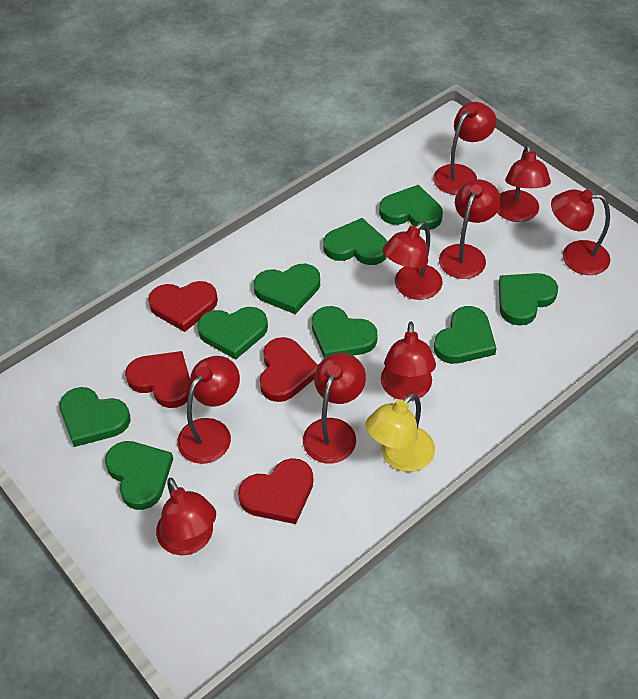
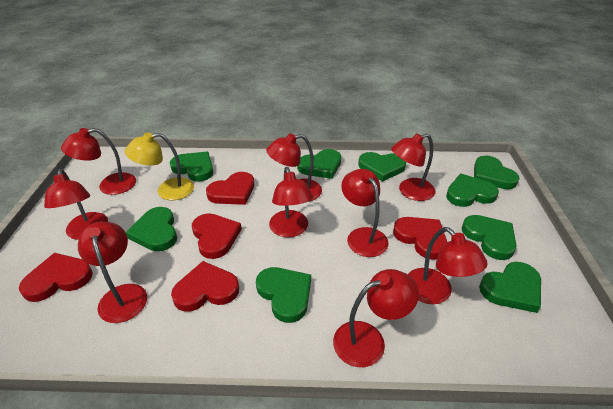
red heart: 4 -> 5

